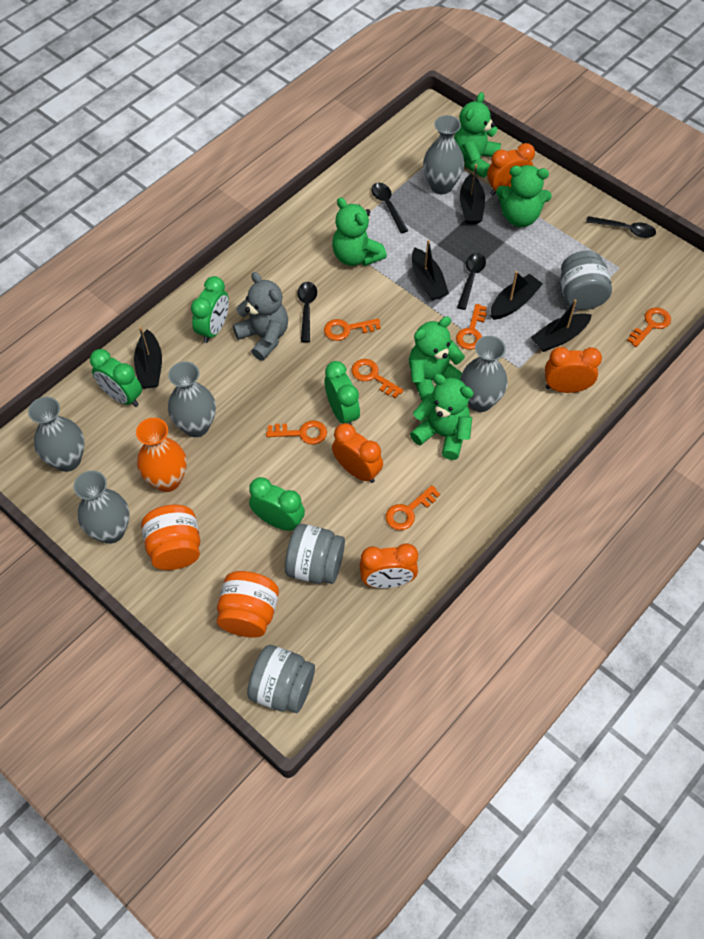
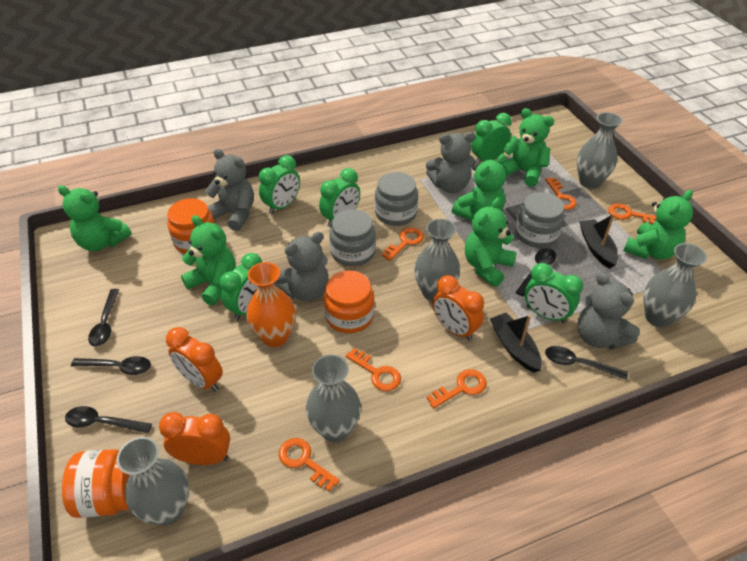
black boat: 5 -> 2
black spoon: 4 -> 5
green clock: 4 -> 5
green teddy bear: 5 -> 6
grey teddy bear: 1 -> 4
orange clock: 4 -> 3
orange jar: 2 -> 3

